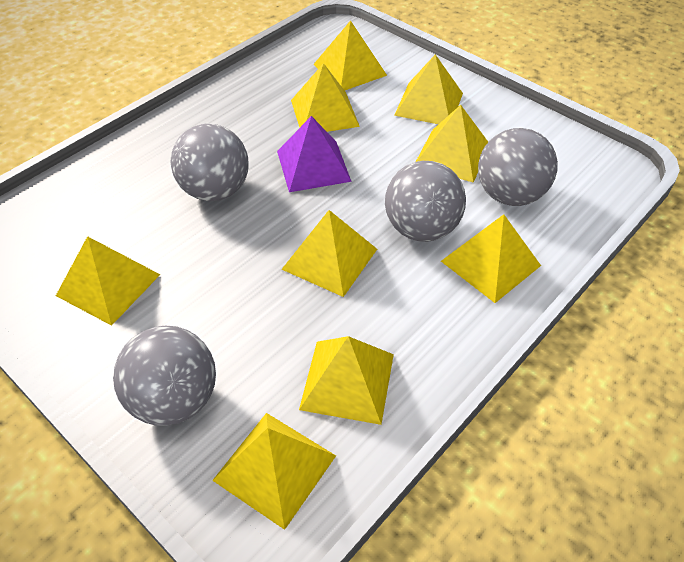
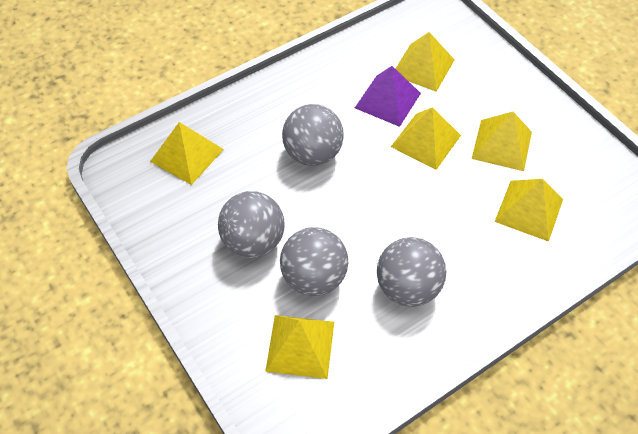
yellow pyramid: 9 -> 6

